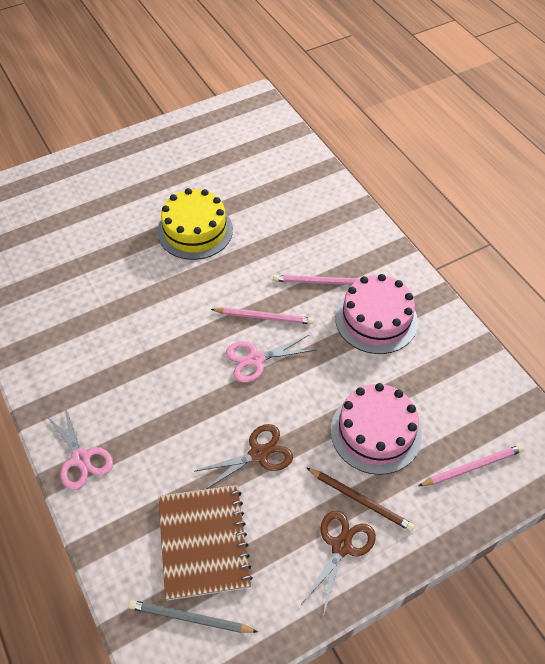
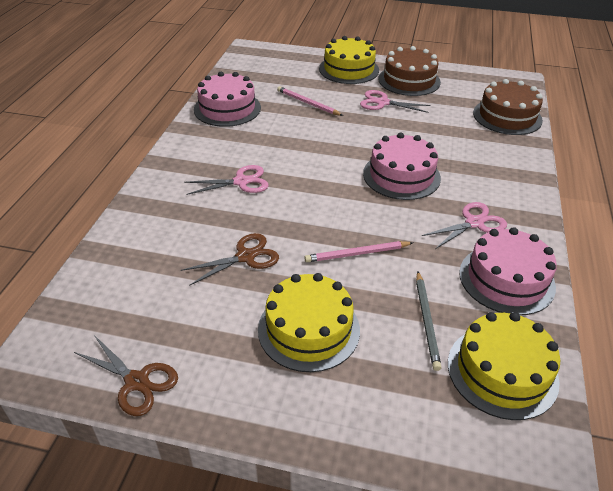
brown cake: 0 -> 2
brown notebook: 1 -> 0
brown pencil: 1 -> 0
pink cake: 2 -> 3
pink pencil: 3 -> 2
pink scissors: 2 -> 3
yellow cake: 1 -> 3

